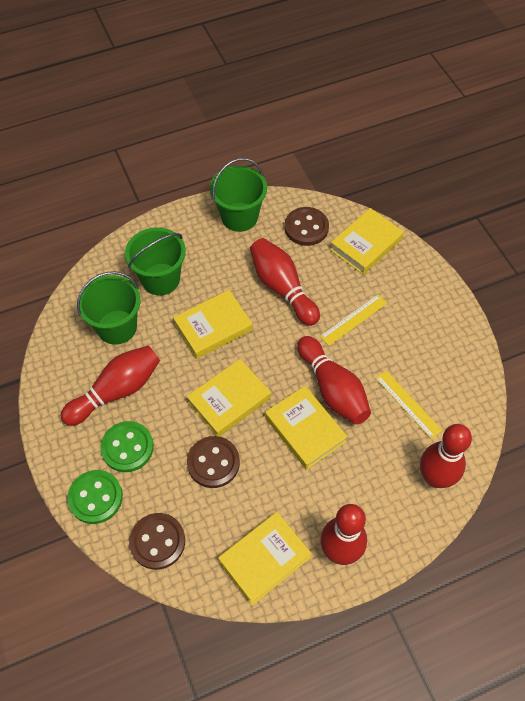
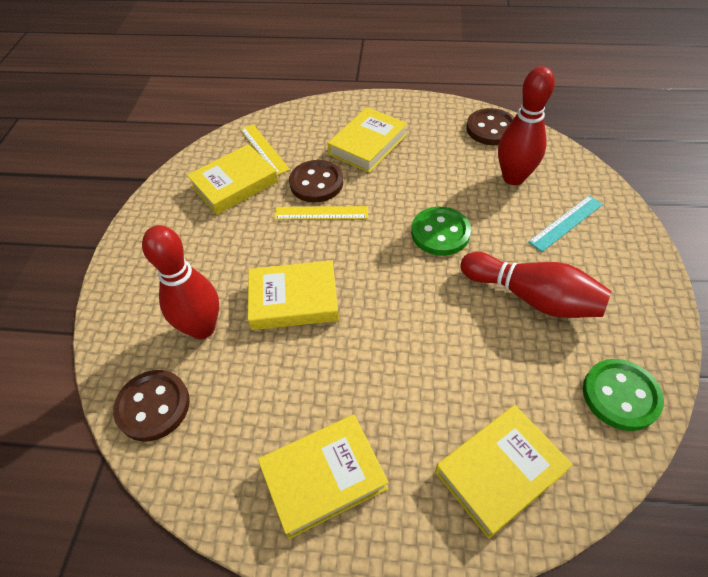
green bucket: 3 -> 0
red bowling pin: 5 -> 3
turquoise ruler: 0 -> 1

